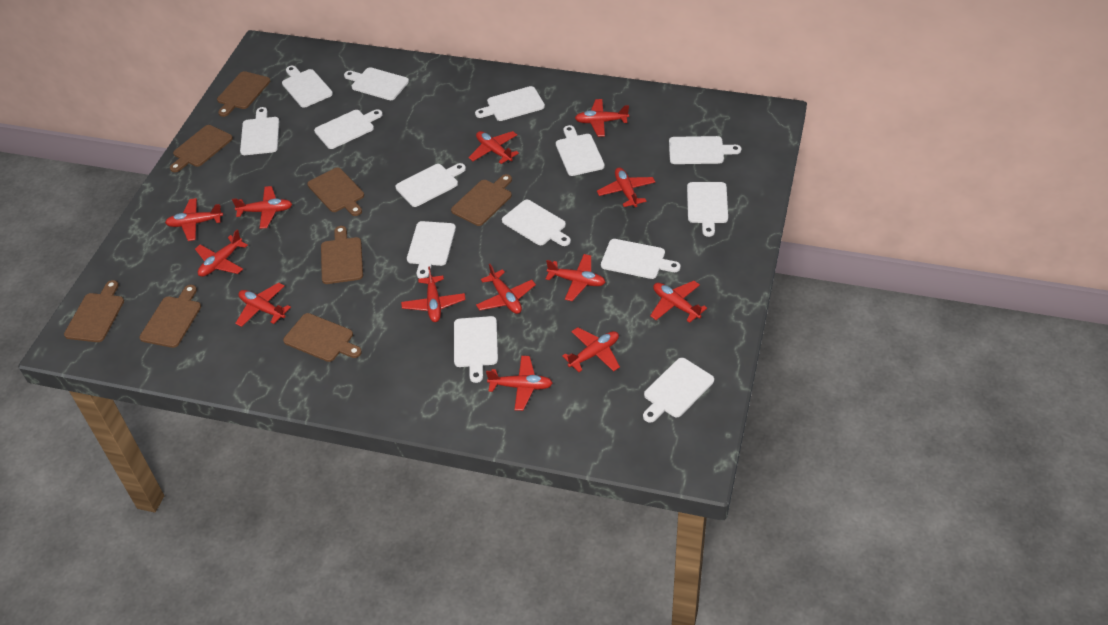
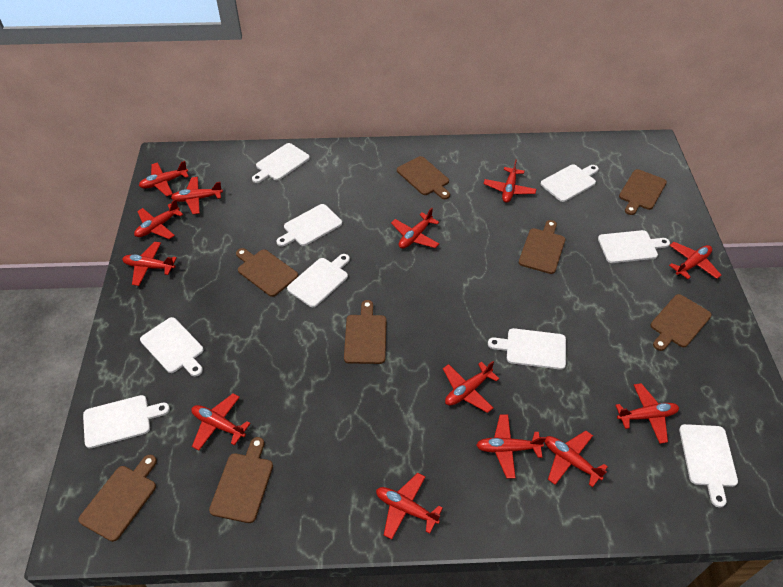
white cutting board: 14 -> 9

